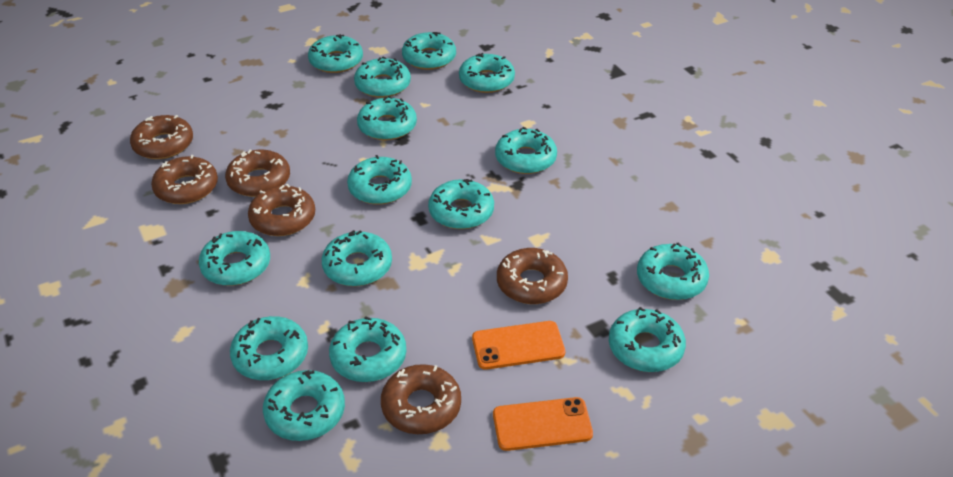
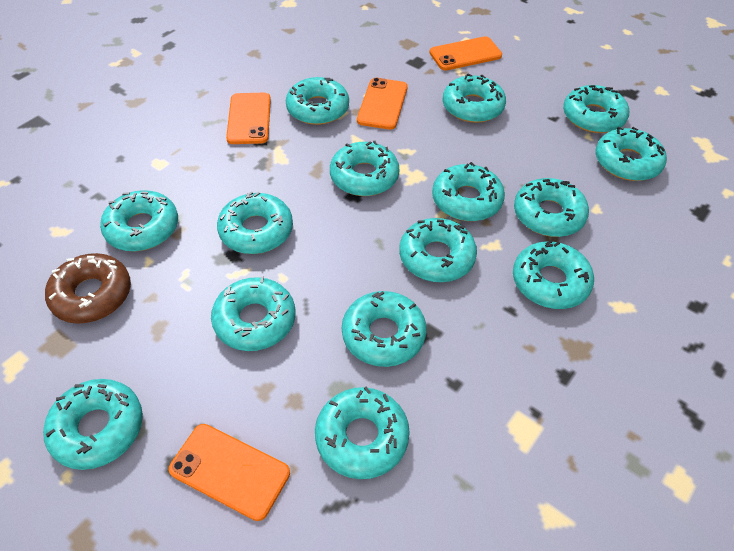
brown donut: 6 -> 1
orange phone: 2 -> 4

